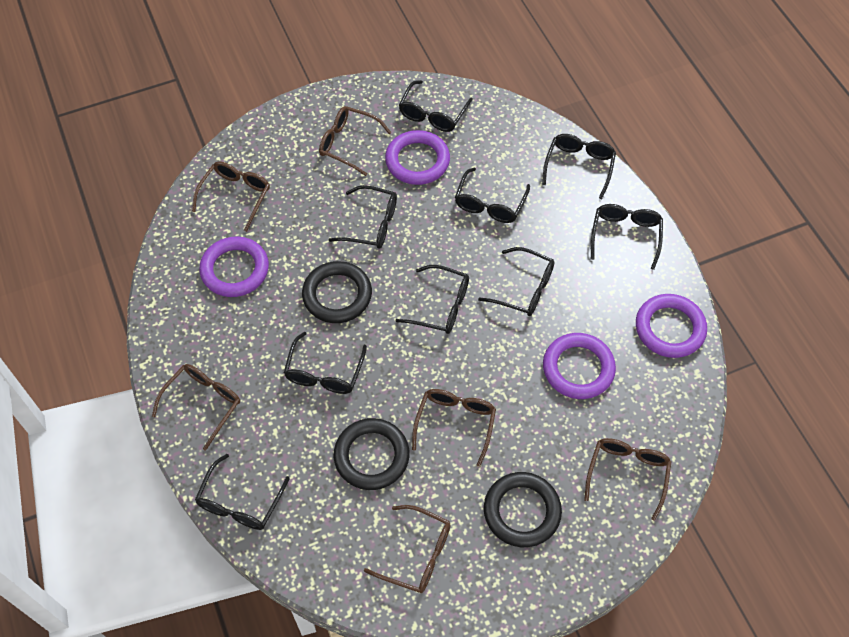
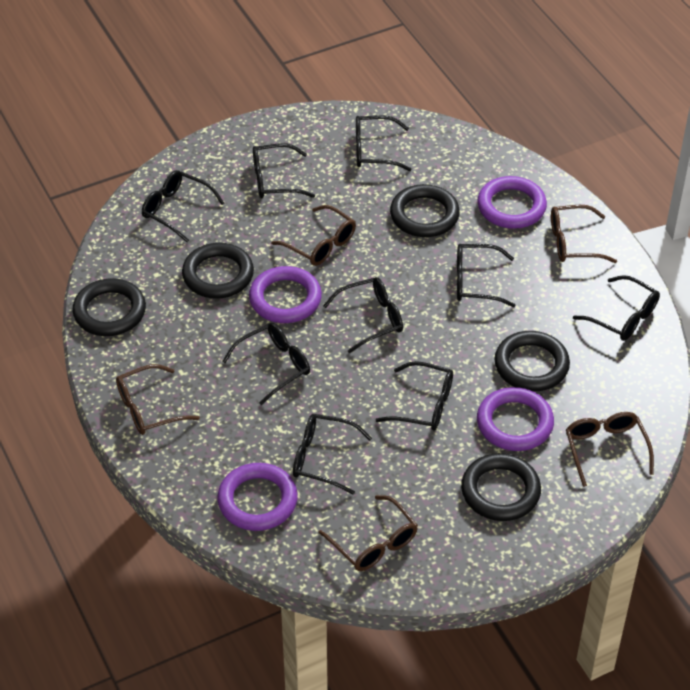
black ring: 3 -> 5
brown glasses: 6 -> 5

